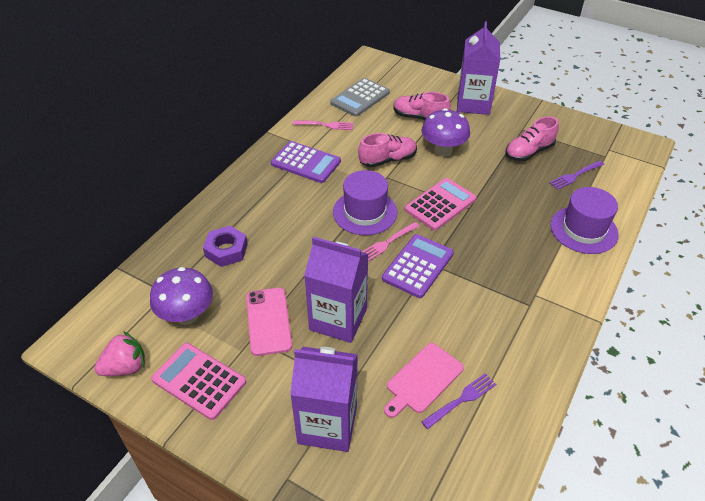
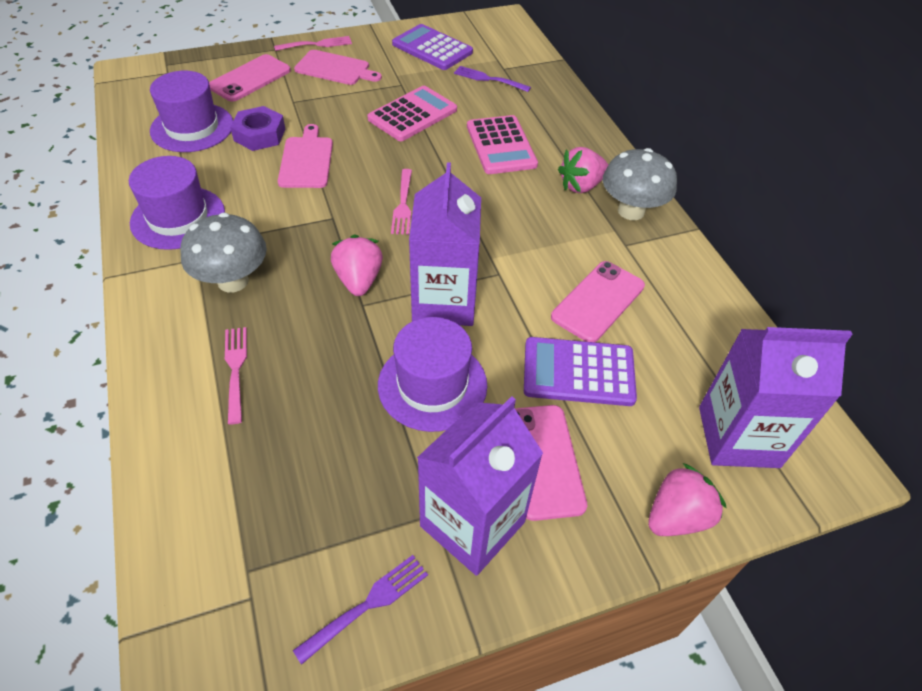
grey calculator: 1 -> 0
grey mushroom: 0 -> 2
pink cutting board: 1 -> 2
pink fork: 2 -> 3
pink phone: 1 -> 3
pink shoe: 3 -> 0
pink strawberry: 1 -> 3
purple hat: 2 -> 3
purple mushroom: 2 -> 0

